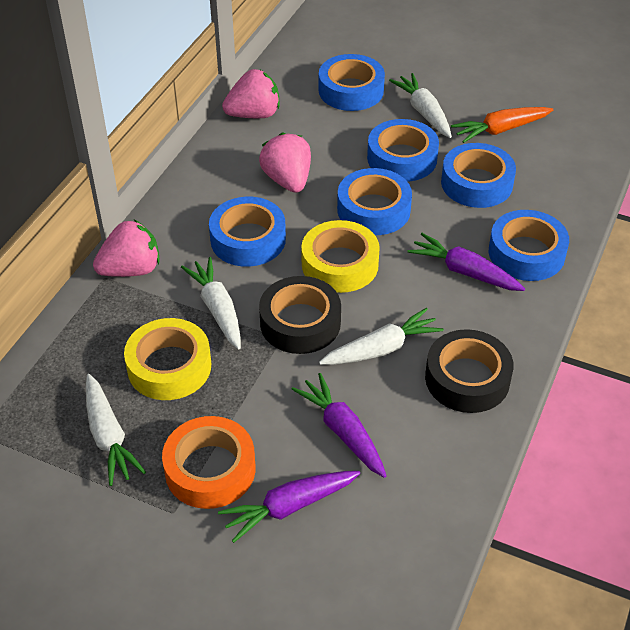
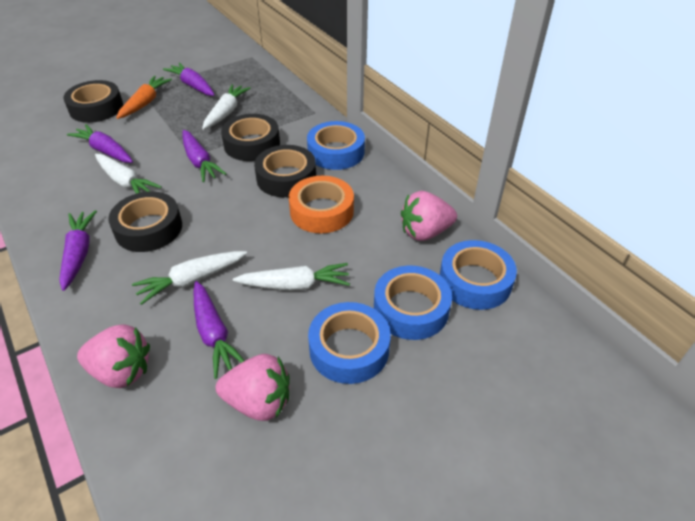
black tape: 2 -> 4
blue tape: 6 -> 4
purple carrot: 3 -> 5
yellow tape: 2 -> 0

